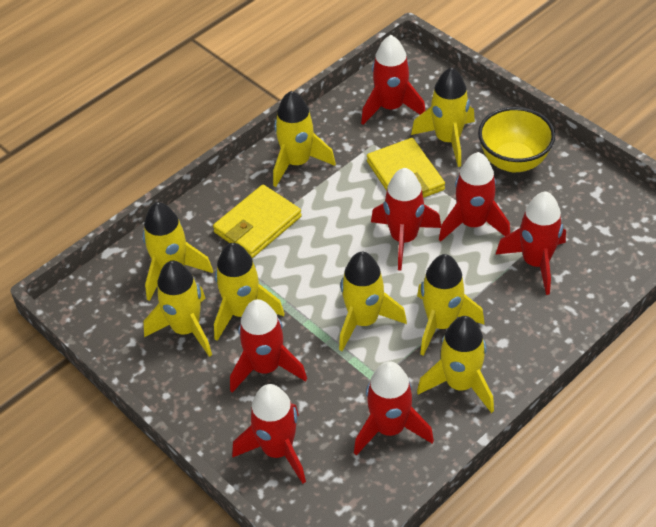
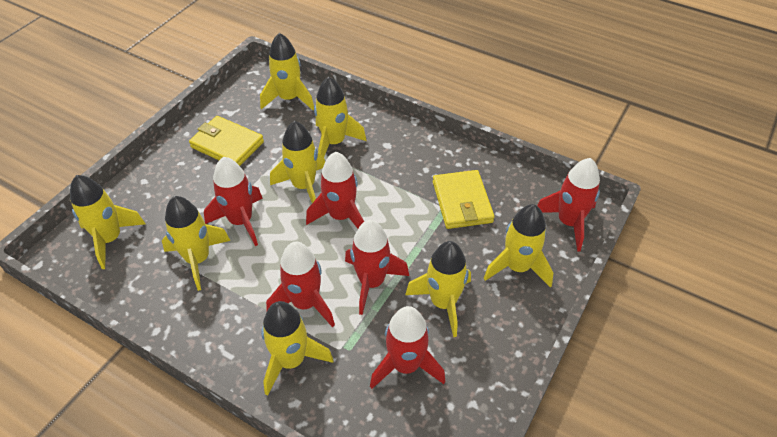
red rocket: 7 -> 6
yellow bowl: 1 -> 0

